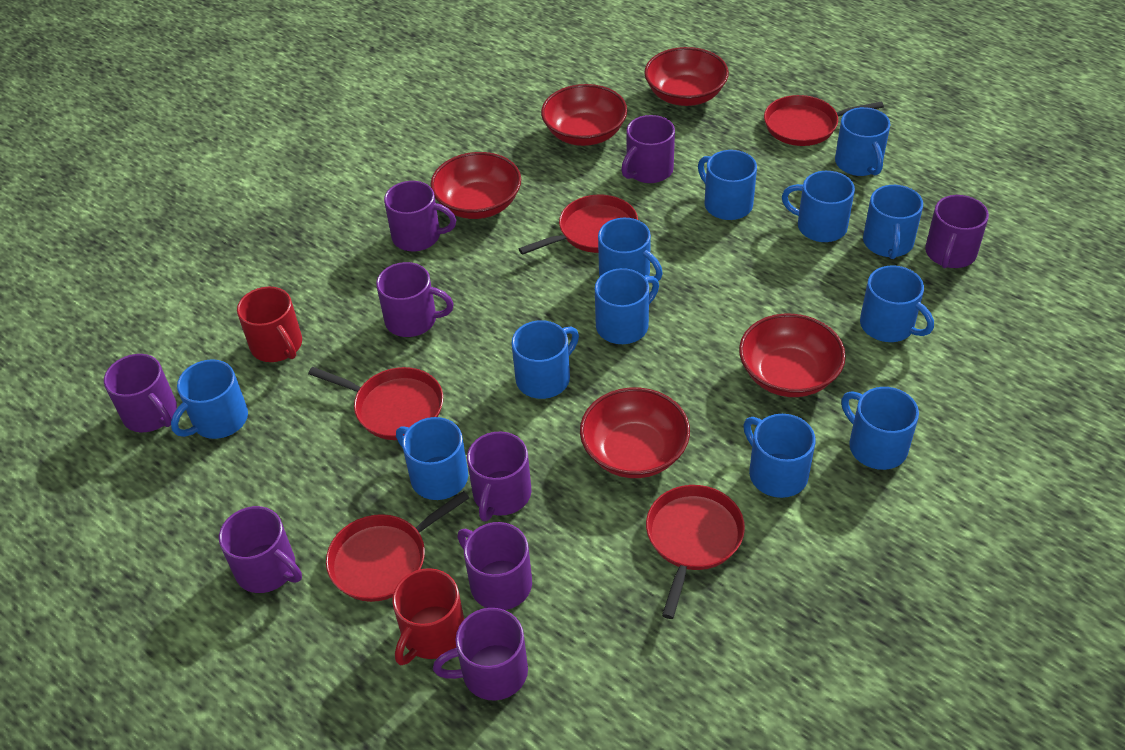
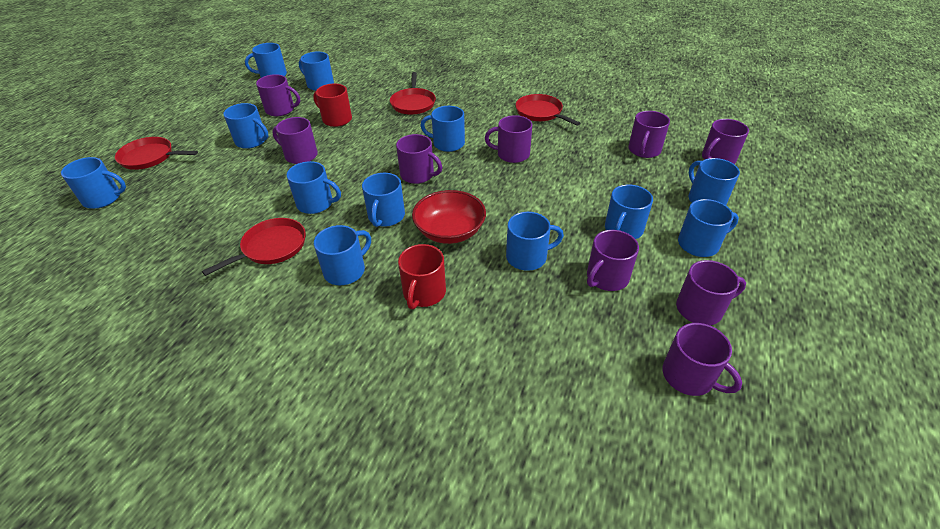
red bowl: 5 -> 1
red pan: 5 -> 4

